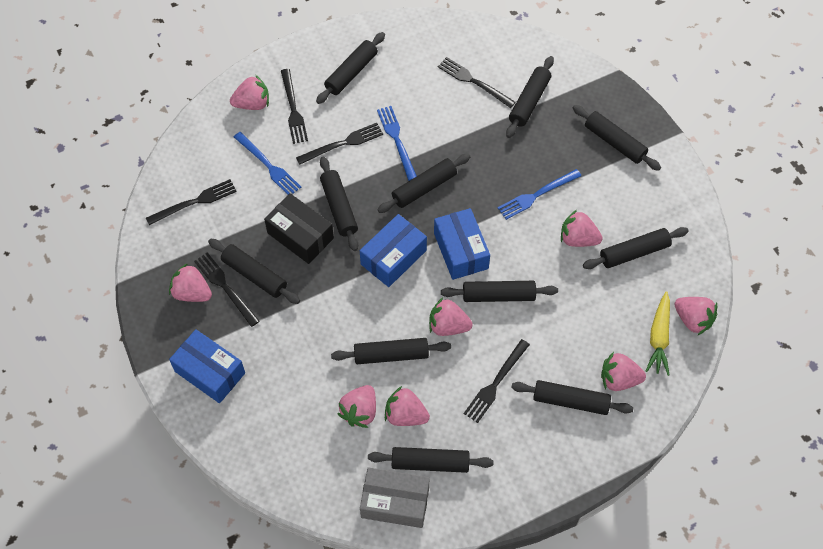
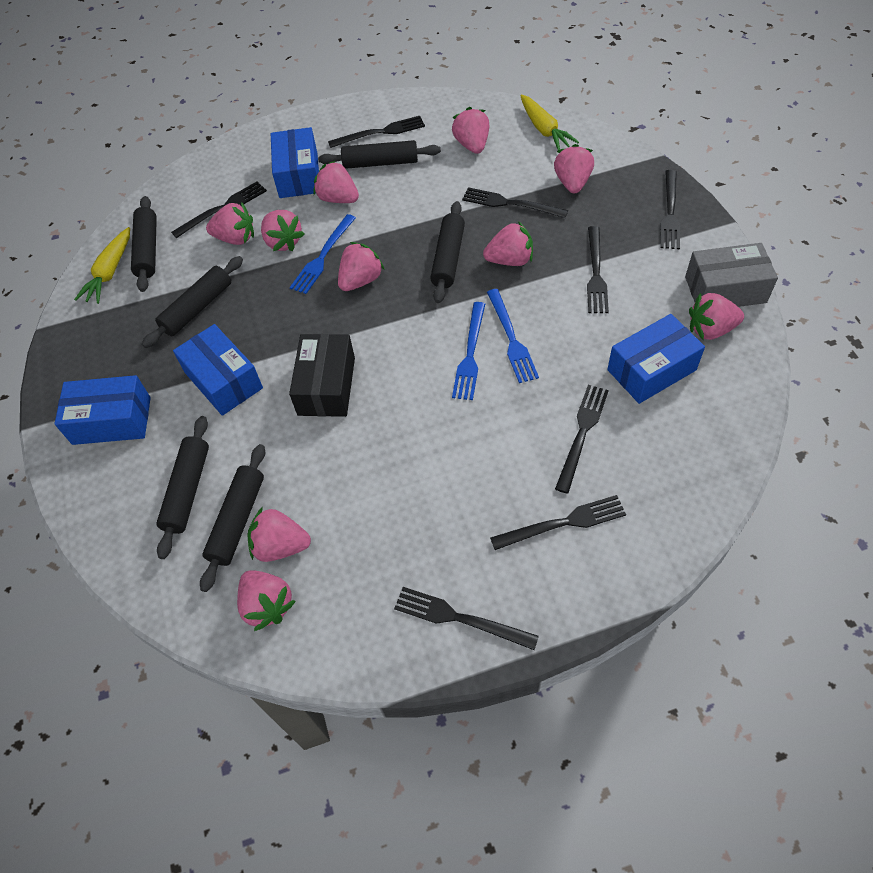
black fork: 6 -> 8
black rolling pin: 11 -> 6
blue box: 3 -> 4
pink strawberry: 8 -> 10
yellow carrot: 1 -> 2

